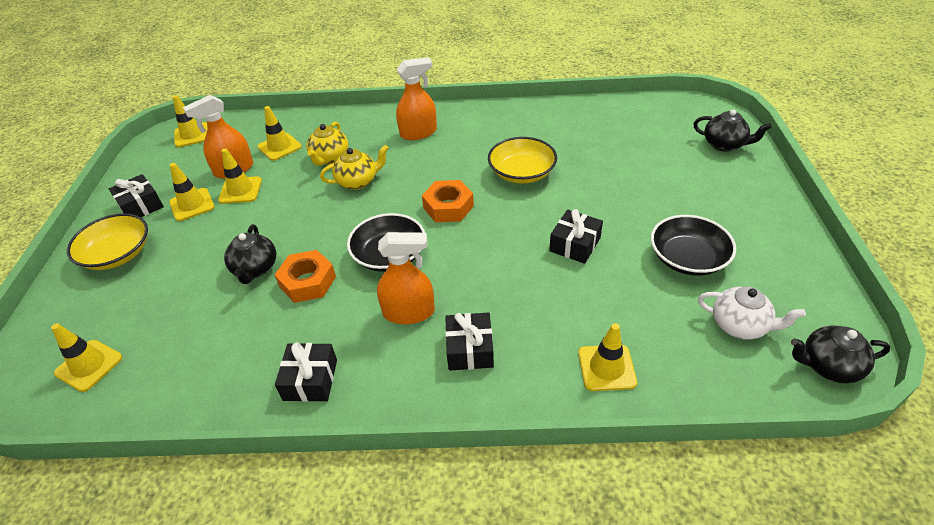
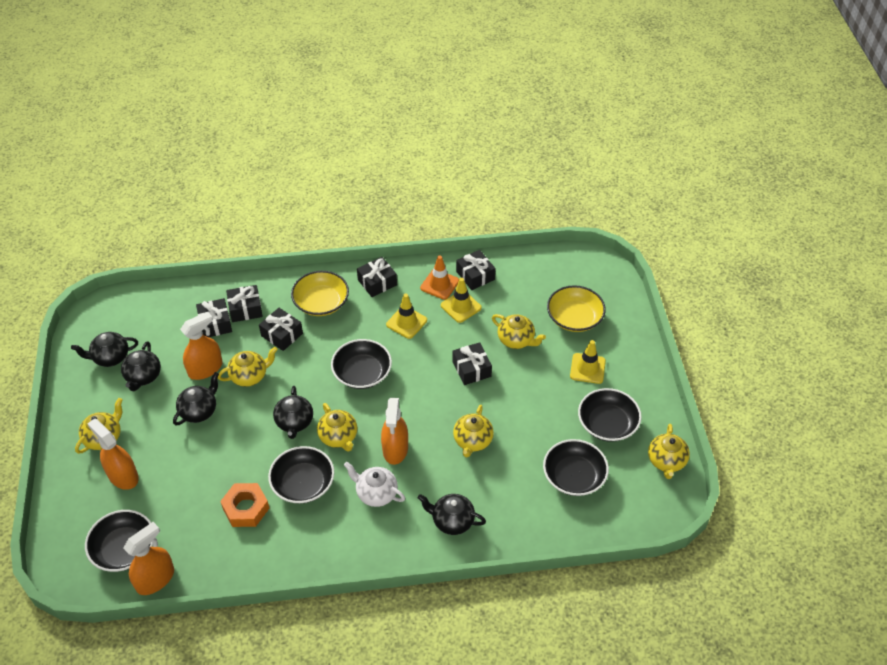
black bowl: 2 -> 5
black gift: 4 -> 6
black teapot: 3 -> 5
orange nut: 2 -> 1
orange spray bottle: 3 -> 4
orange traffic cone: 0 -> 1
yellow teapot: 2 -> 6
yellow traffic cone: 6 -> 3

